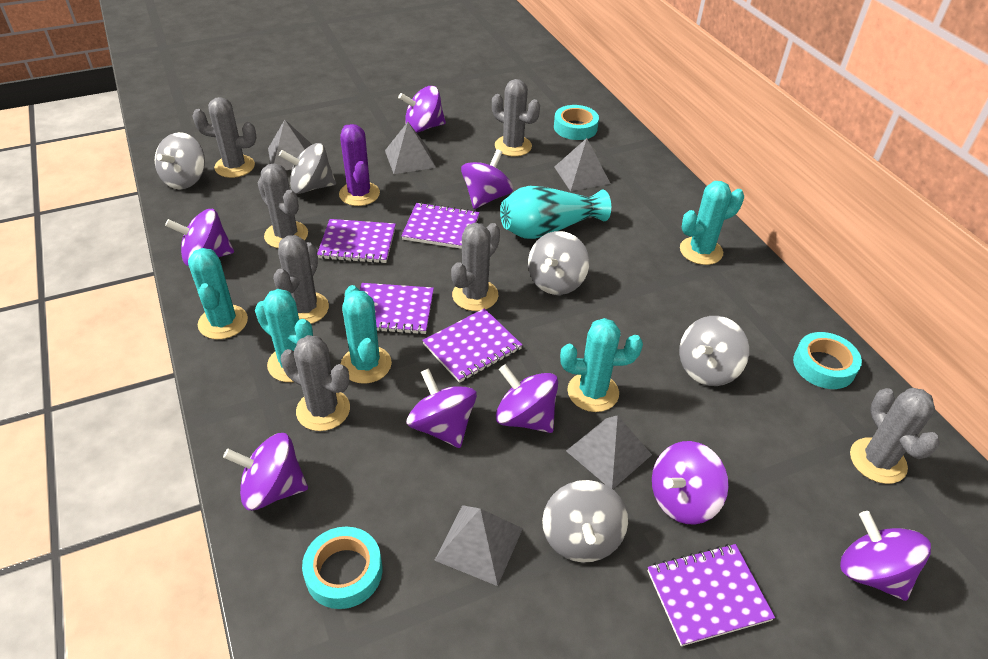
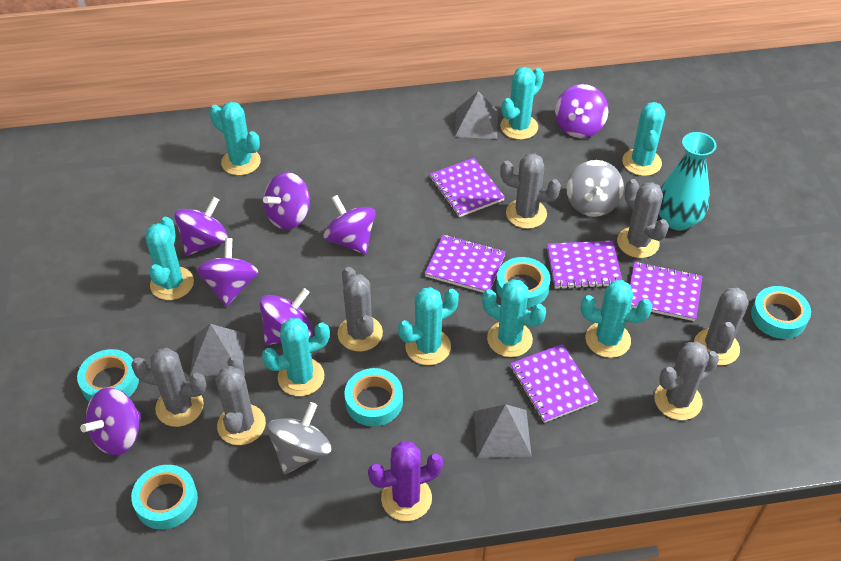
grey pyramid: 5 -> 3
grey spinning top: 5 -> 2
purple spinning top: 8 -> 7
turquoise cactus: 5 -> 8
turquoise tape: 3 -> 5

